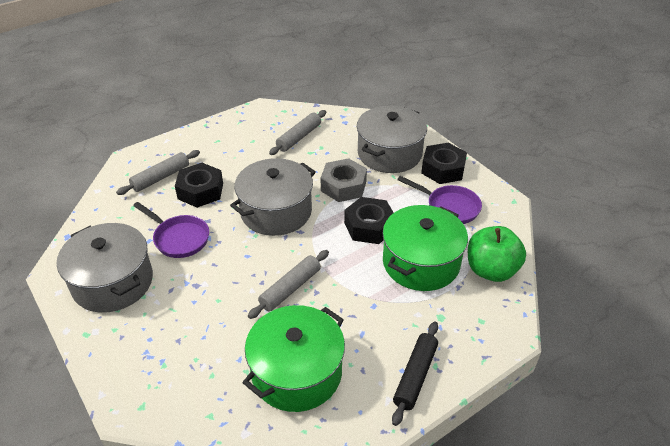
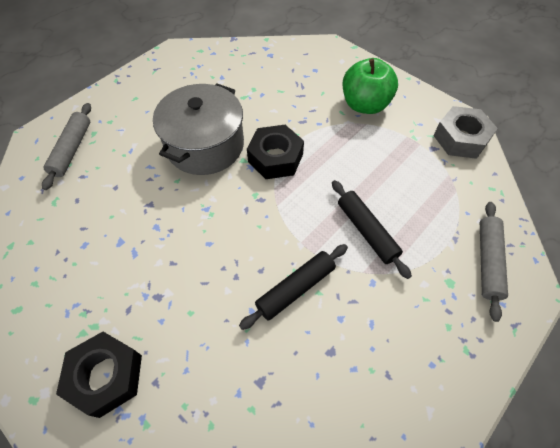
black nut: 3 -> 2
black rolling pin: 1 -> 2
green pot: 2 -> 0
grey pot: 3 -> 1
grey rolling pin: 3 -> 2
purple pan: 2 -> 0

